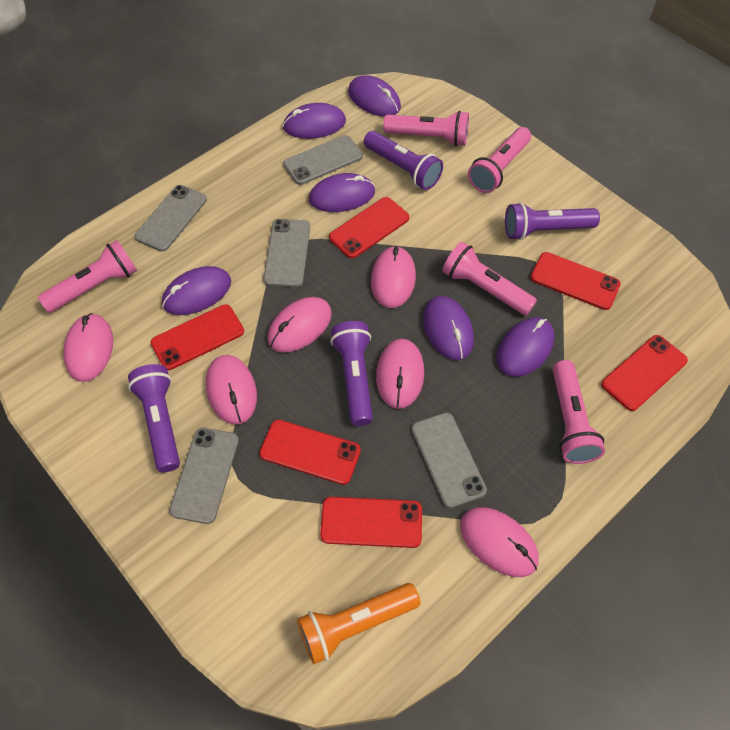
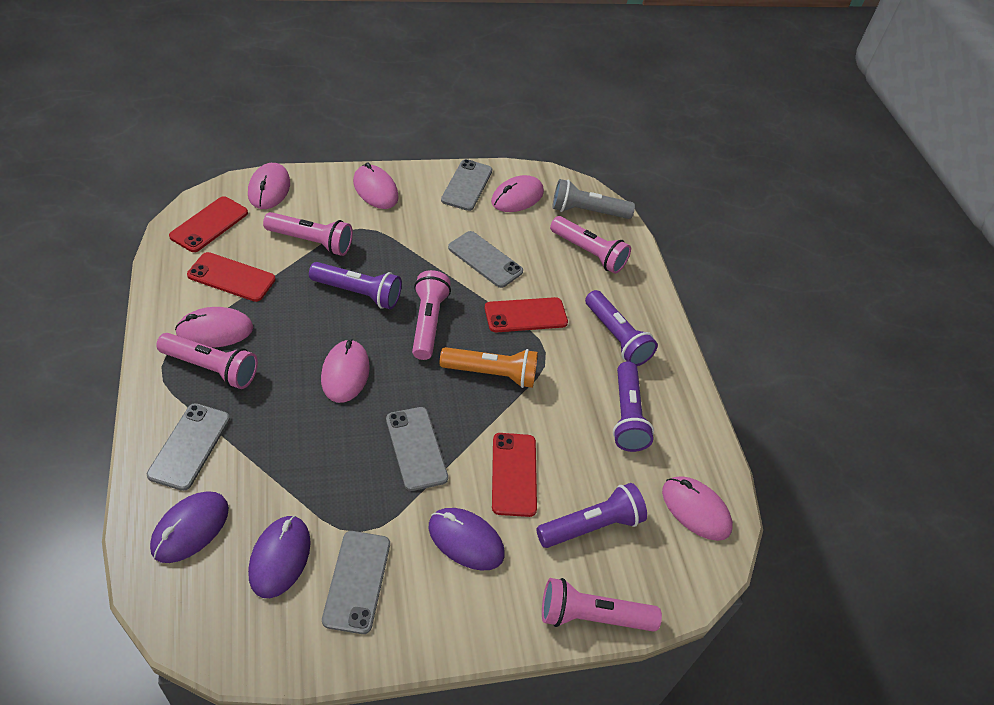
grey flashlight: 0 -> 1
purple mouse: 6 -> 3
red phone: 6 -> 4

